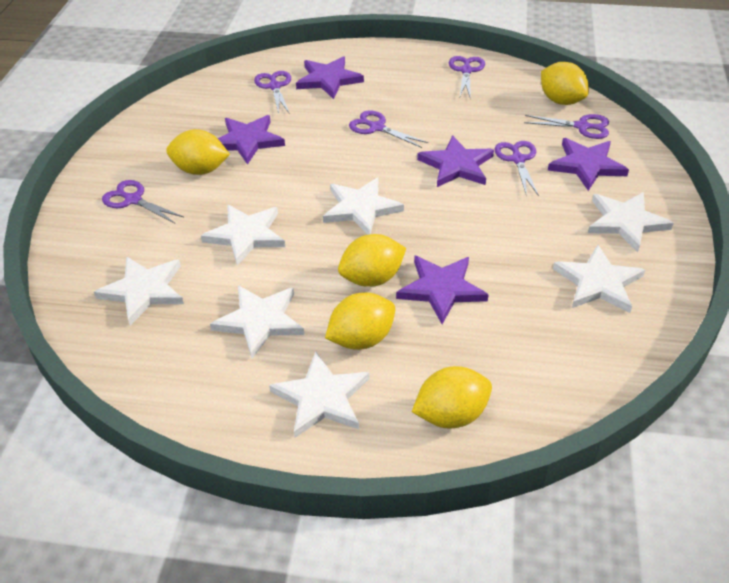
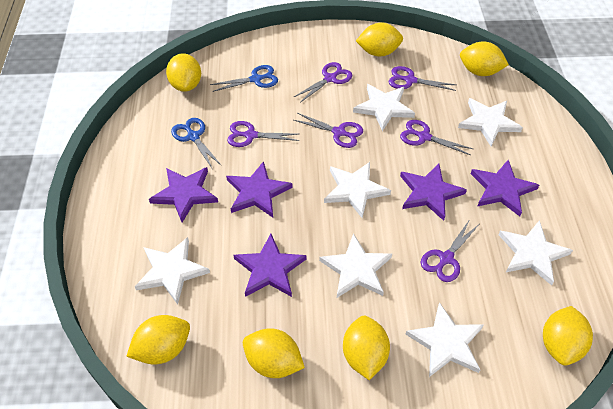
blue scissors: 0 -> 2
yellow lemon: 5 -> 7

